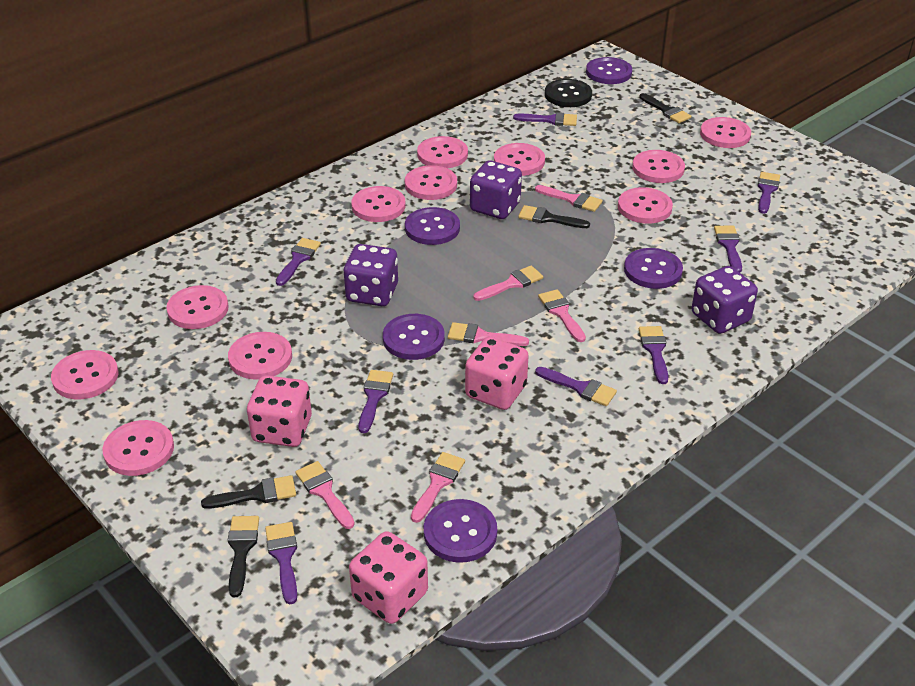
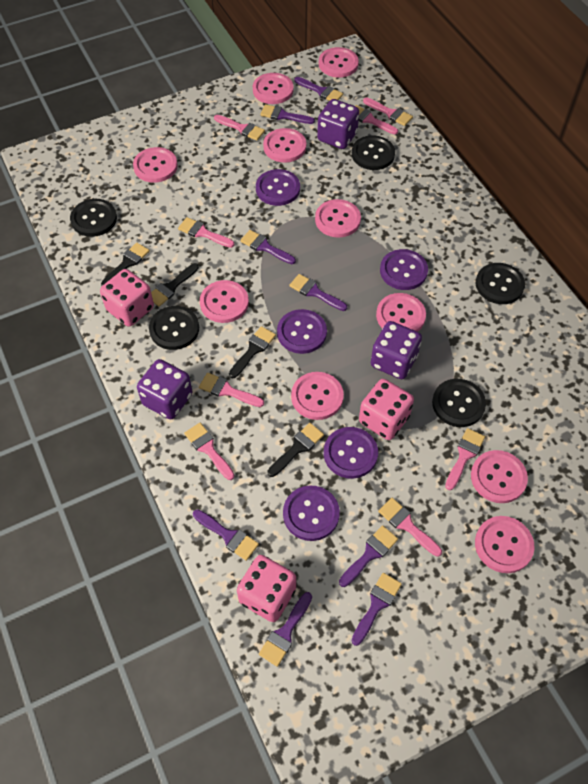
black button: 1 -> 5
pink brush: 6 -> 8
pink button: 11 -> 10

